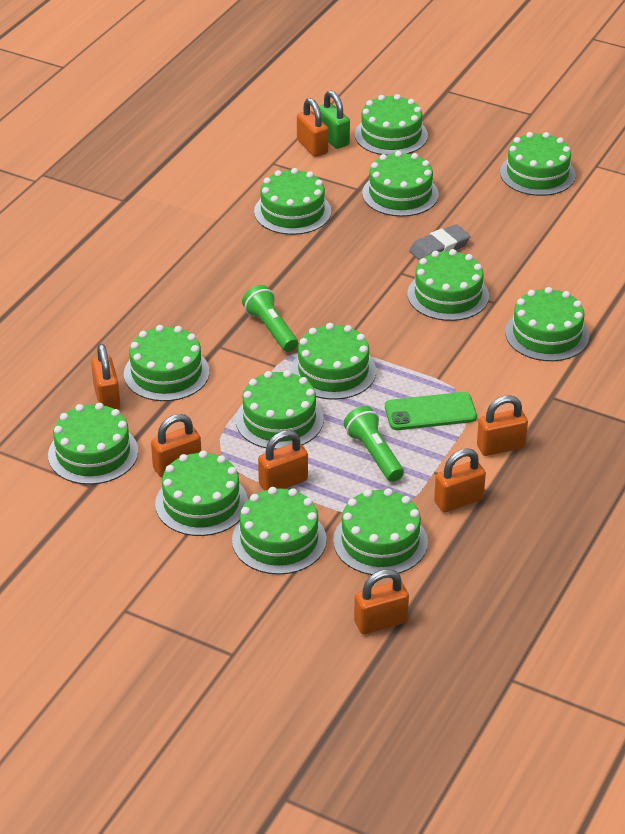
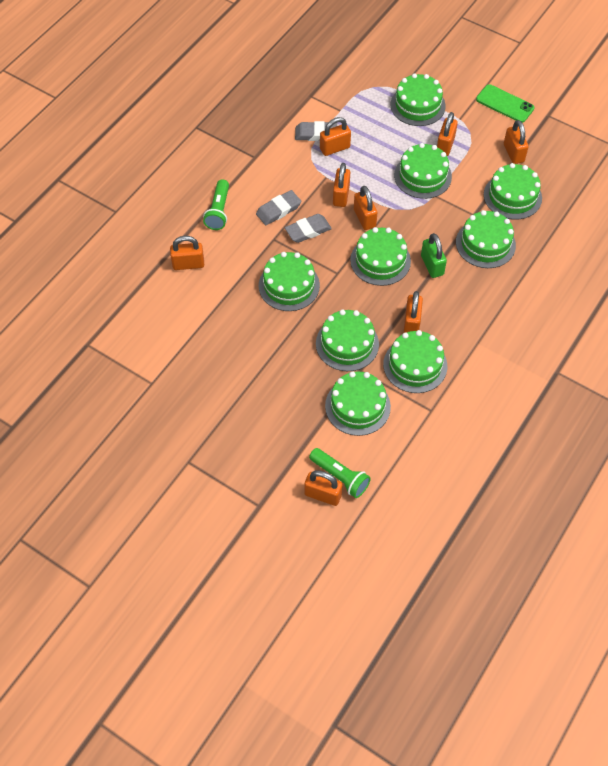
green cake: 13 -> 9
grey eraser: 1 -> 3
orange padlock: 7 -> 8

